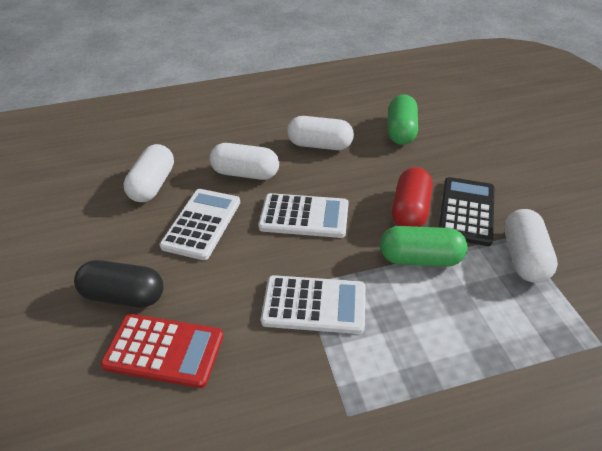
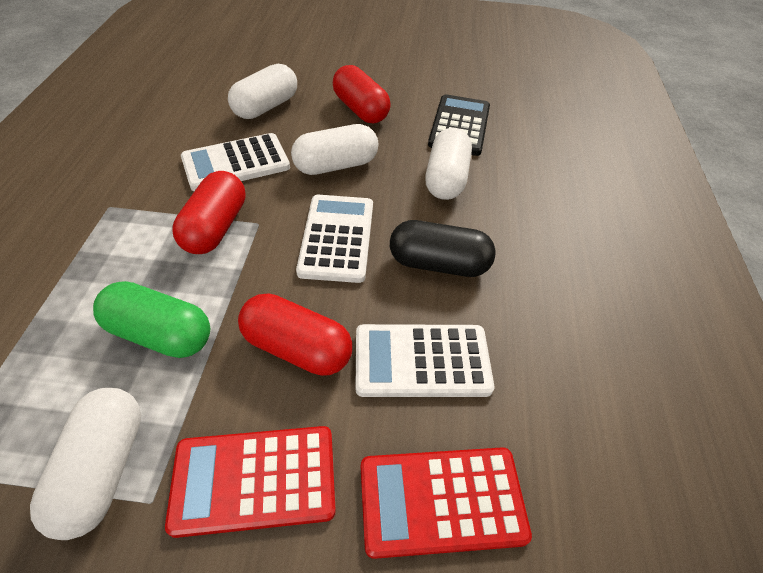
green capsule: 2 -> 1
red calculator: 1 -> 2
red capsule: 1 -> 3

